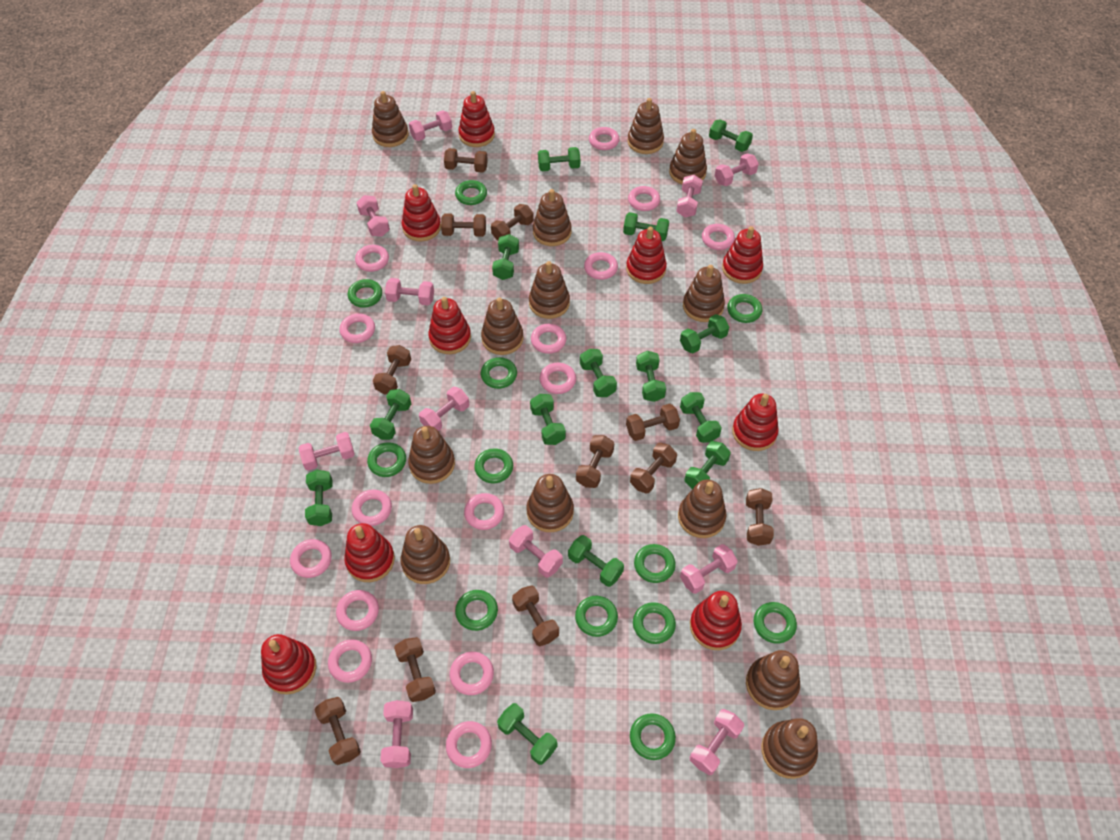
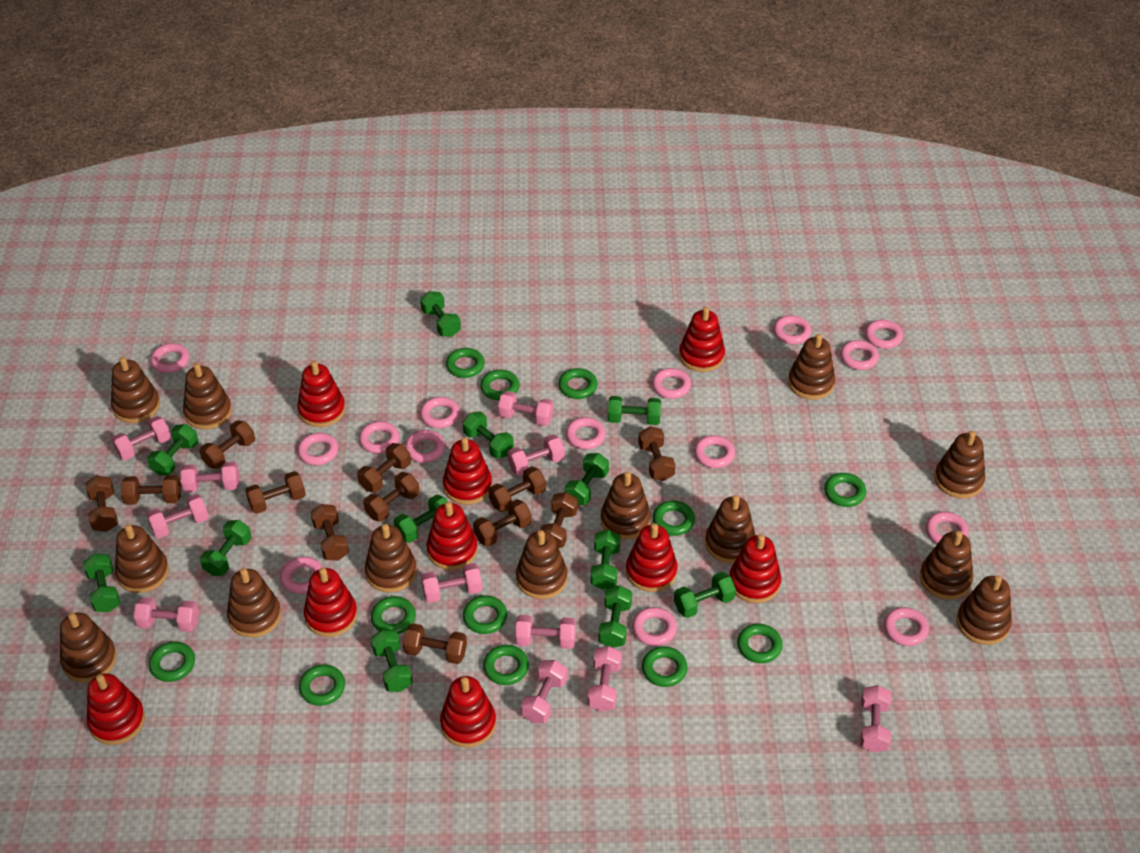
brown dumbbell: 11 -> 12
green dumbbell: 14 -> 12

